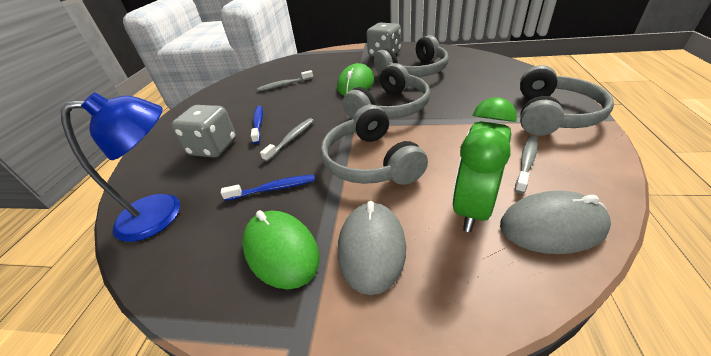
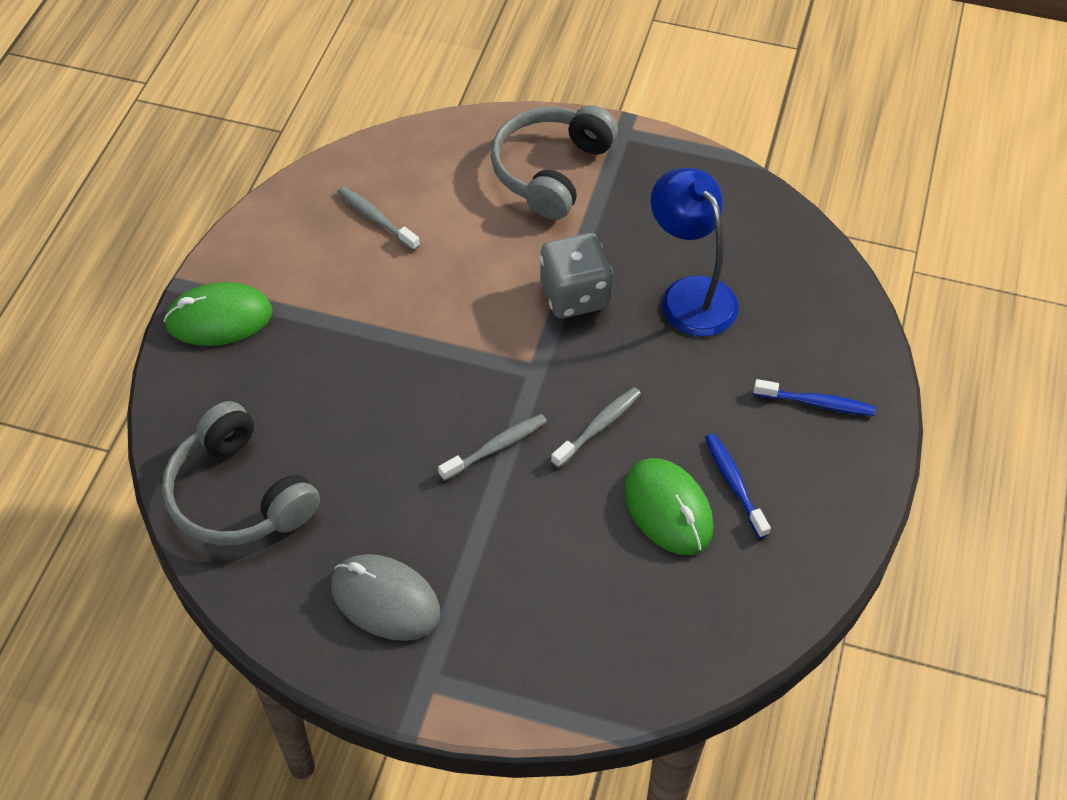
green clock: 1 -> 0
grey dice: 2 -> 1
grey headphones: 4 -> 2
grey mouse: 2 -> 1

